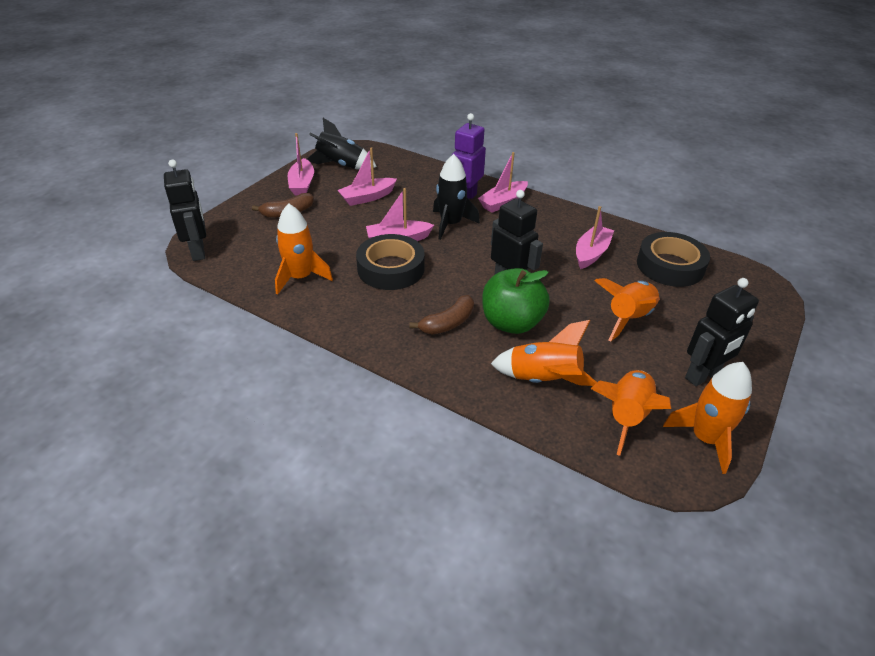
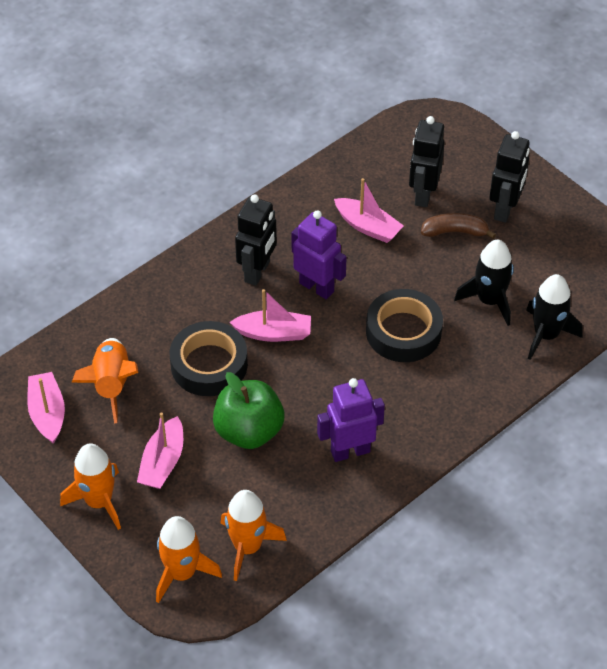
brown banana: 2 -> 1
orange rocket: 5 -> 4
pink boat: 5 -> 4
purple robot: 1 -> 2

